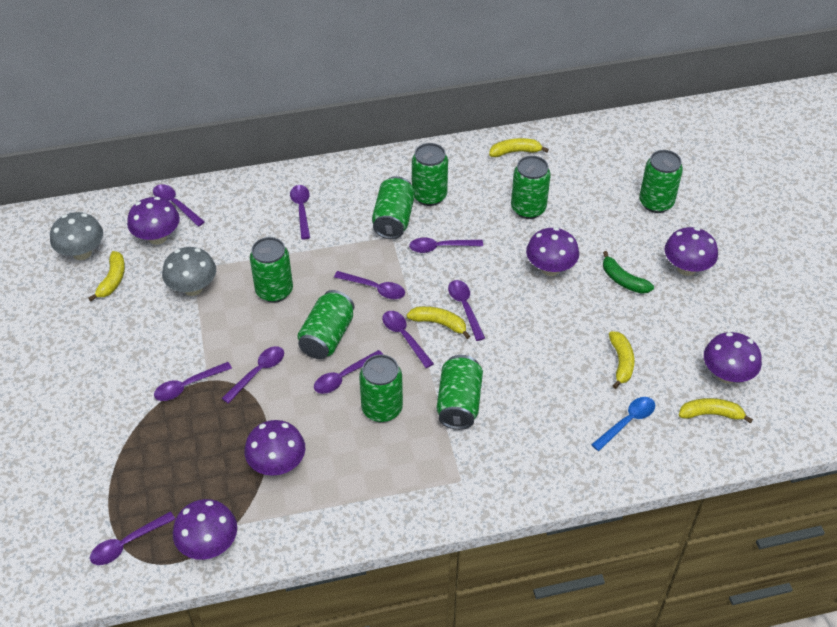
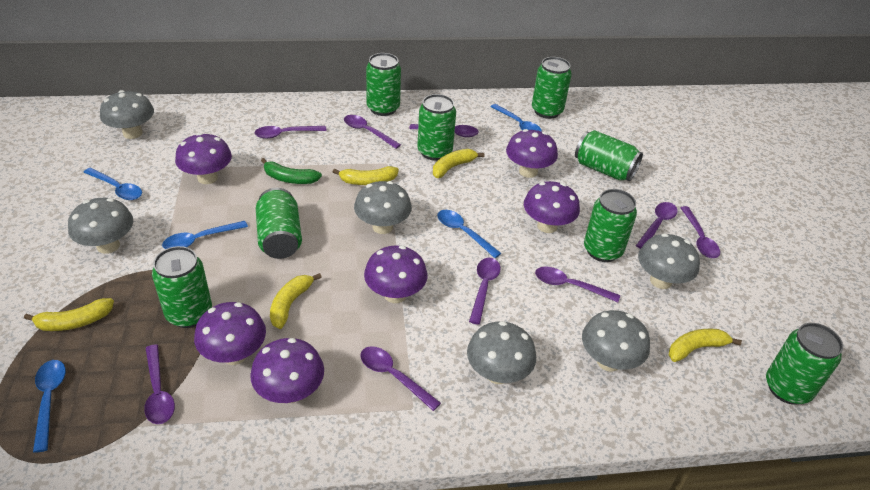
blue spoon: 1 -> 5
grey mushroom: 2 -> 6
purple spoon: 10 -> 9

